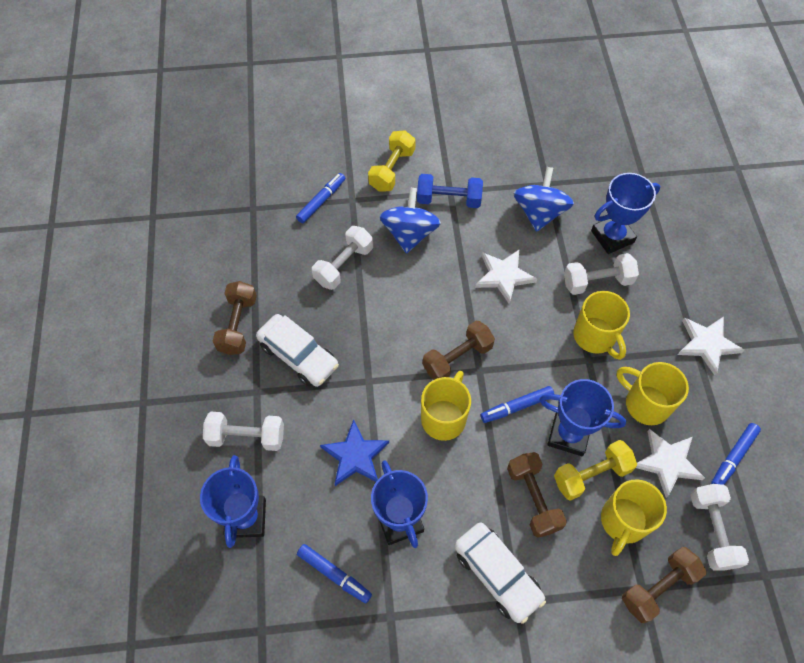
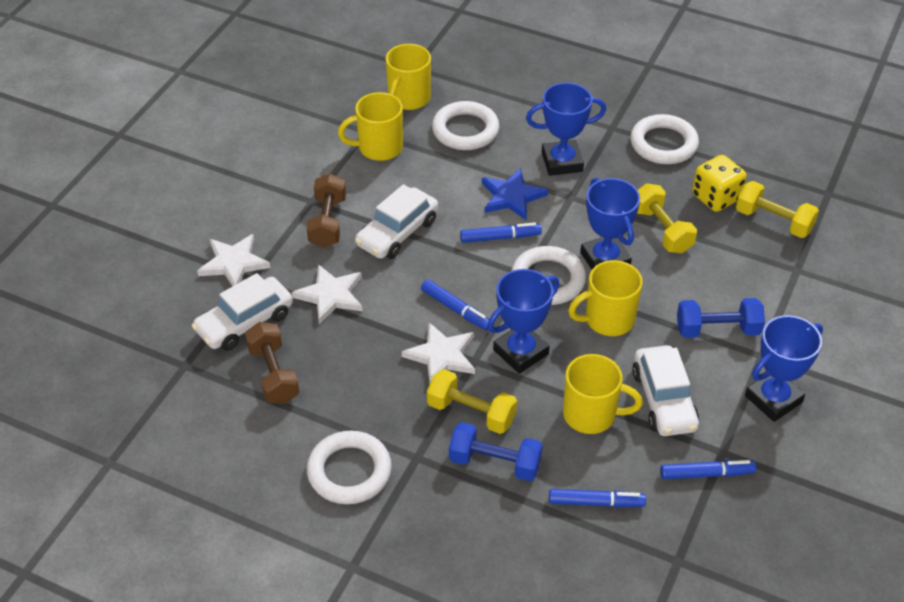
blue dumbbell: 1 -> 2
blue spinning top: 2 -> 0
brown dumbbell: 4 -> 2
white car: 2 -> 3
white dumbbell: 4 -> 0
white ring: 0 -> 4
yellow dice: 0 -> 1
yellow dumbbell: 2 -> 3

